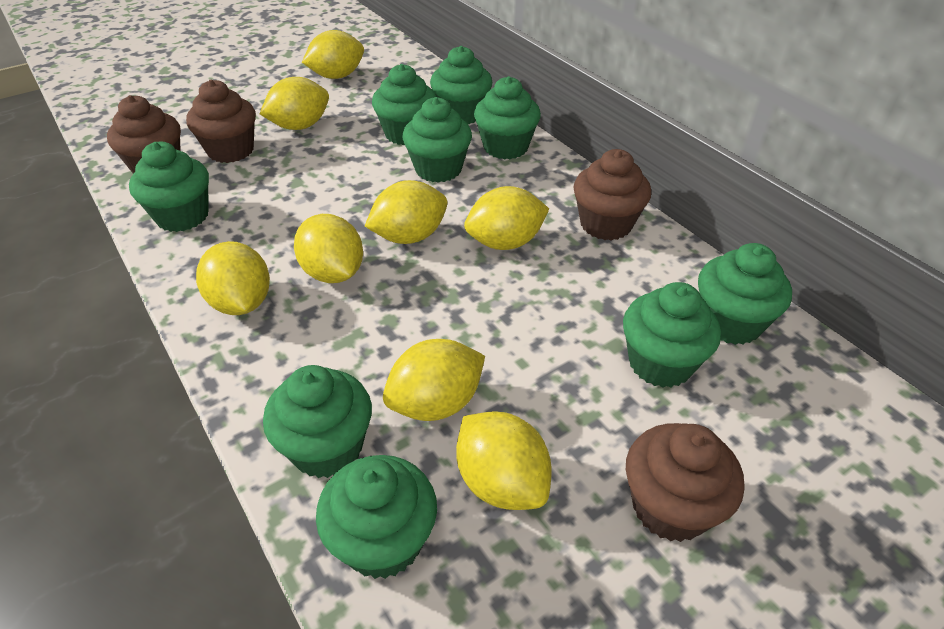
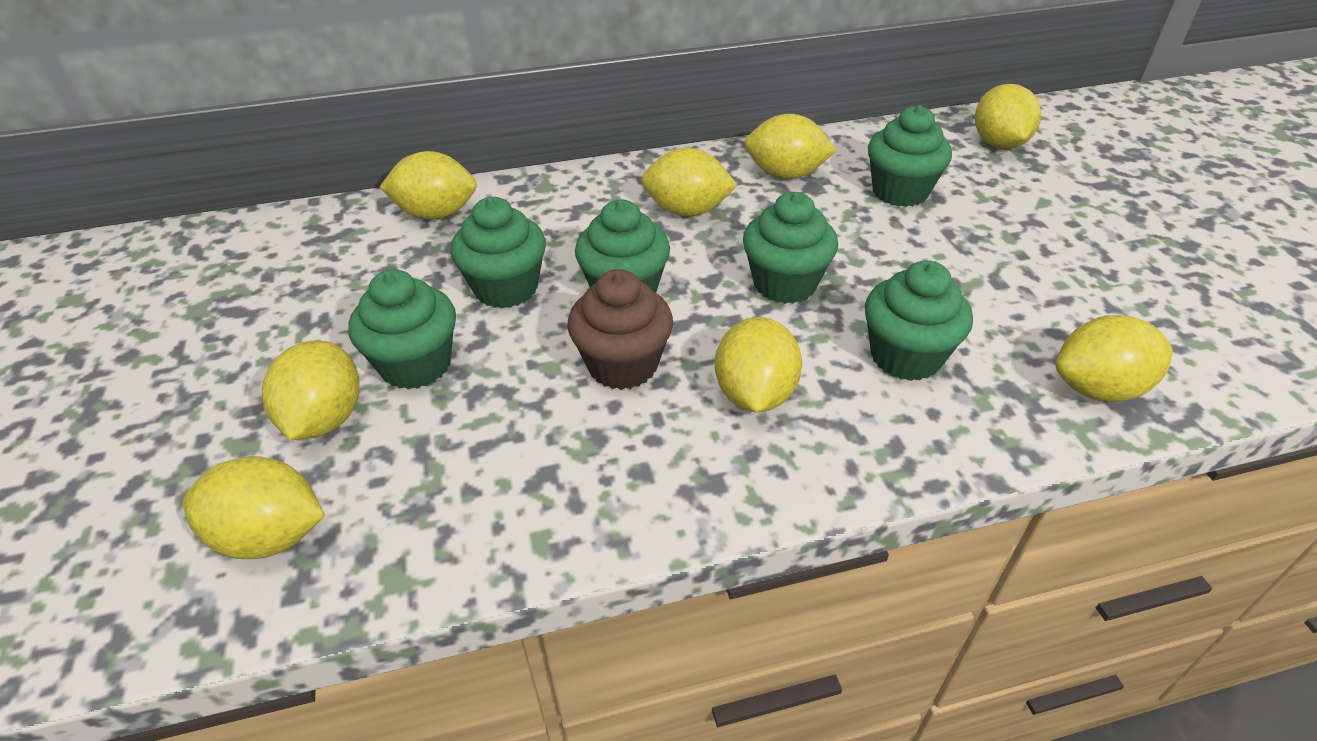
brown cupcake: 4 -> 1
green cupcake: 9 -> 6

